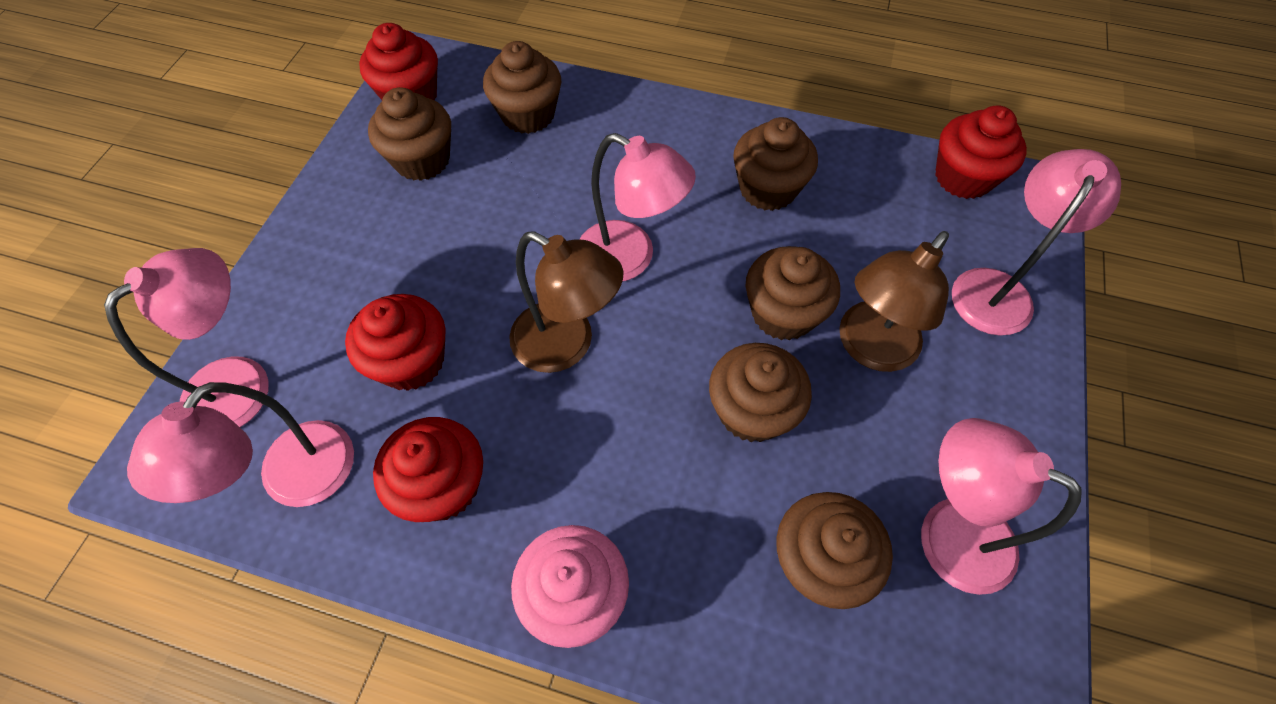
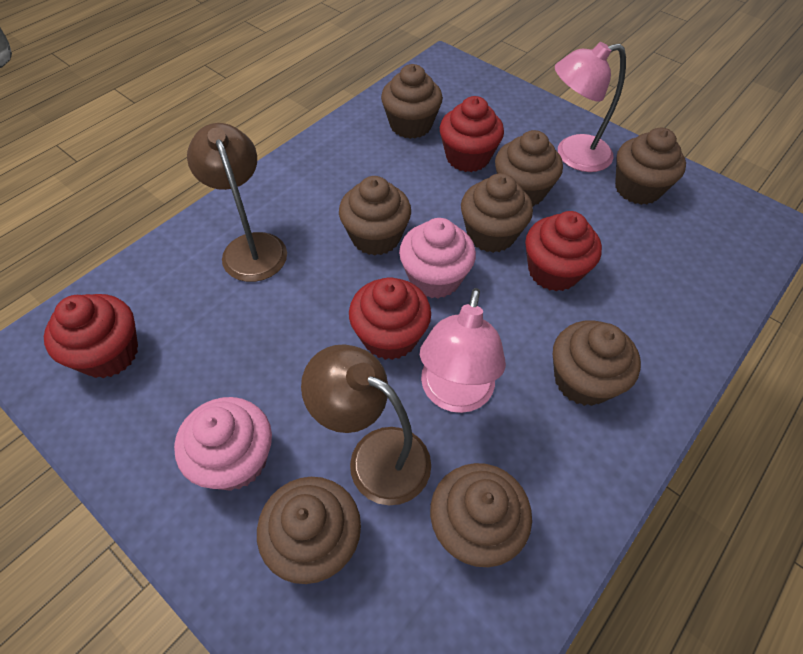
brown cupcake: 6 -> 8
pink cupcake: 1 -> 2
pink lamp: 5 -> 2

